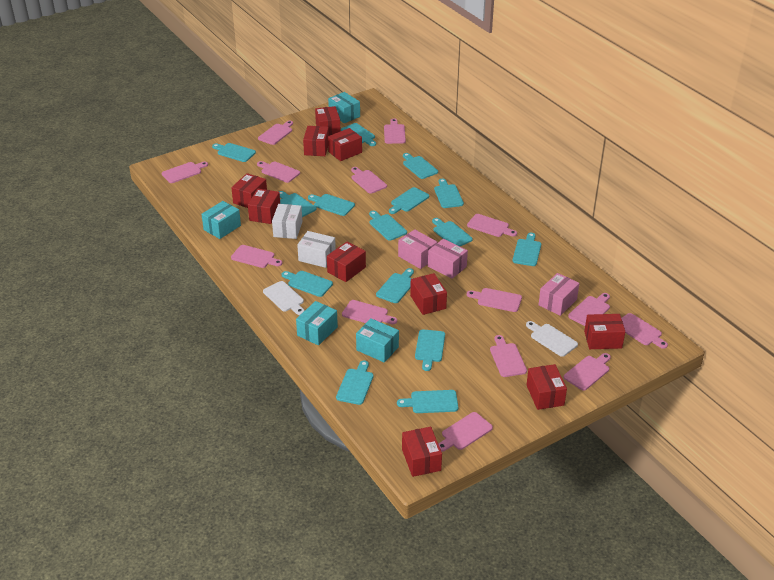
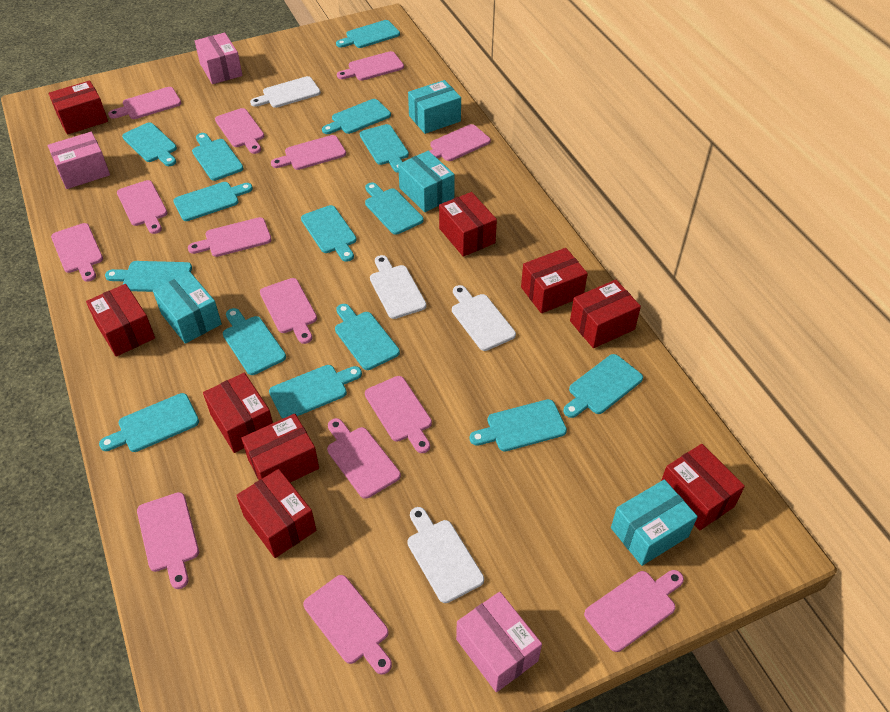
red box: 10 -> 9
white box: 2 -> 0
white cutting board: 2 -> 4

